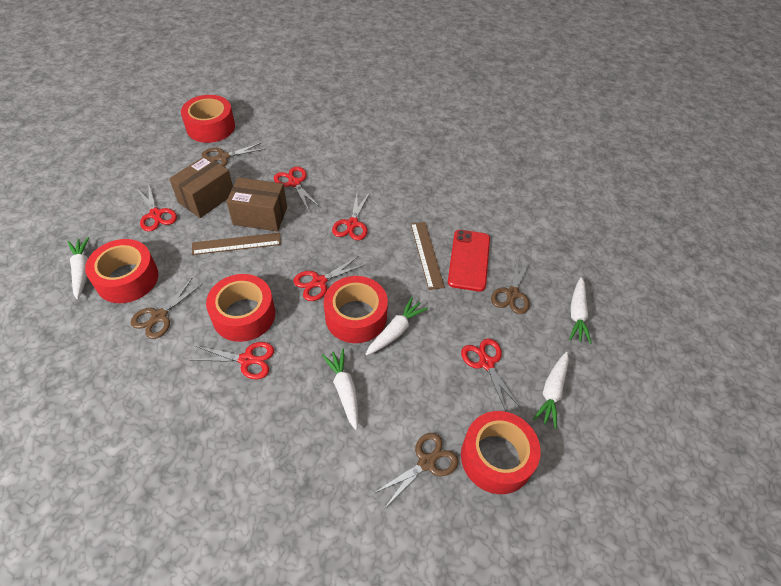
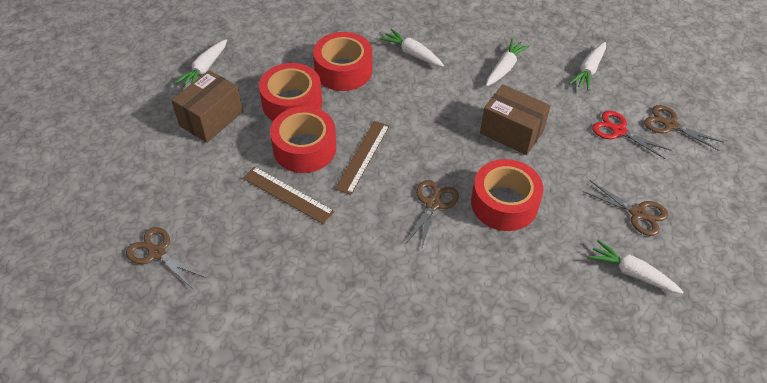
red phone: 1 -> 0
red scissors: 6 -> 1
red tape: 5 -> 4

